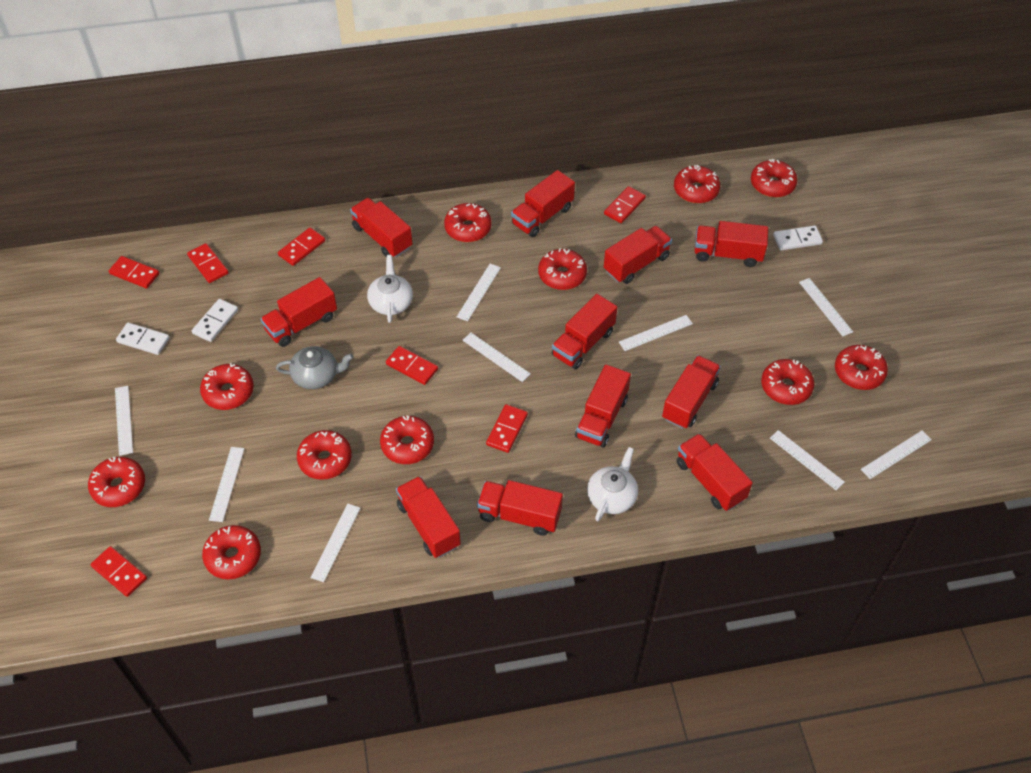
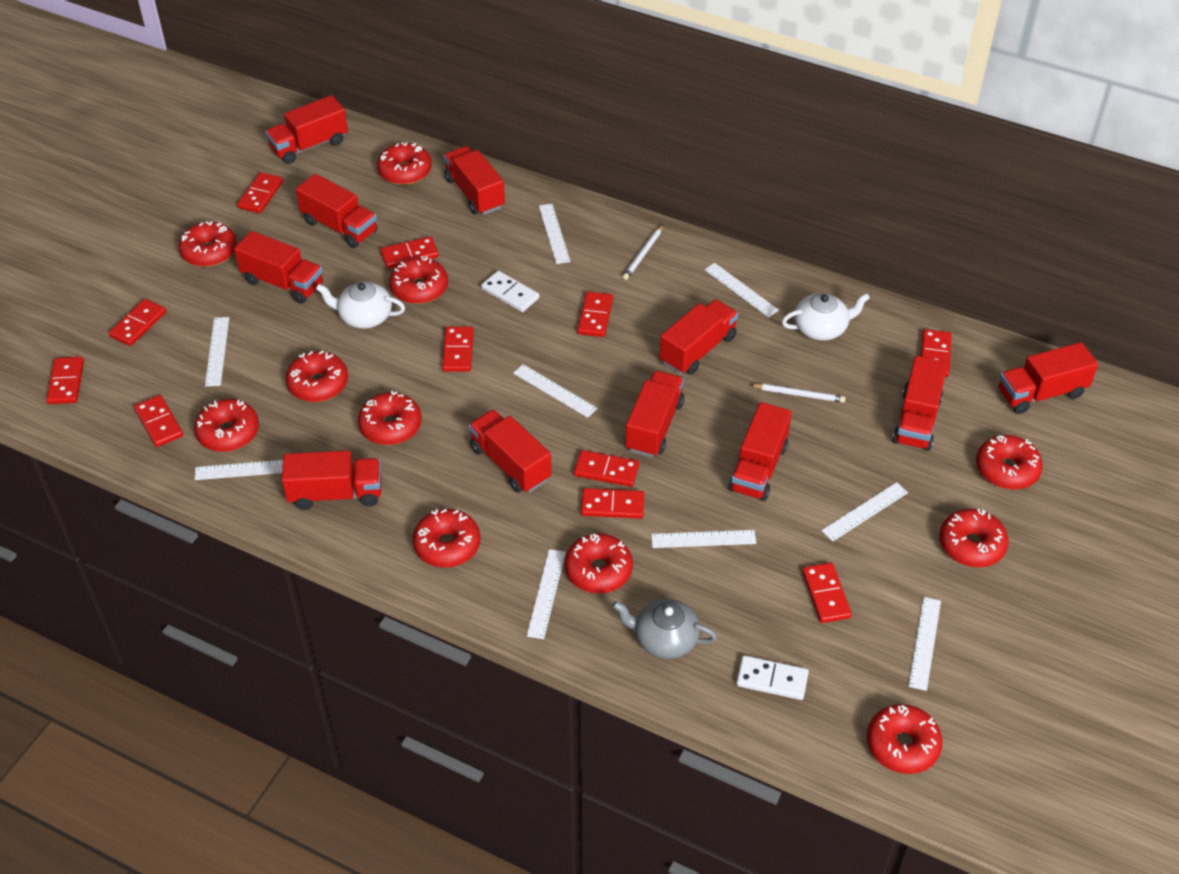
red domino: 7 -> 11
white domino: 3 -> 2
white pencil: 0 -> 2

